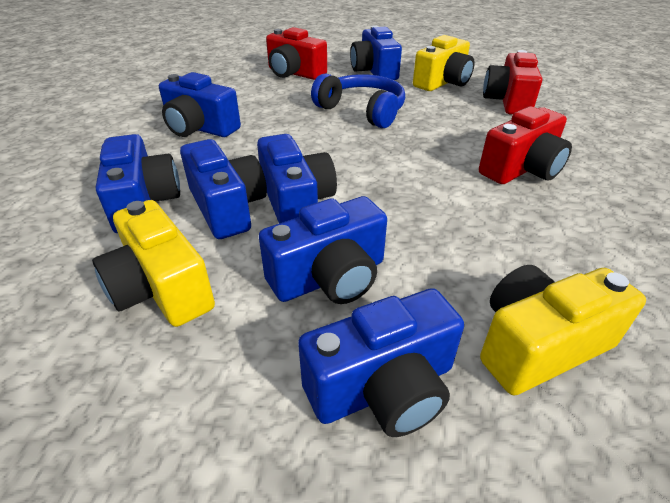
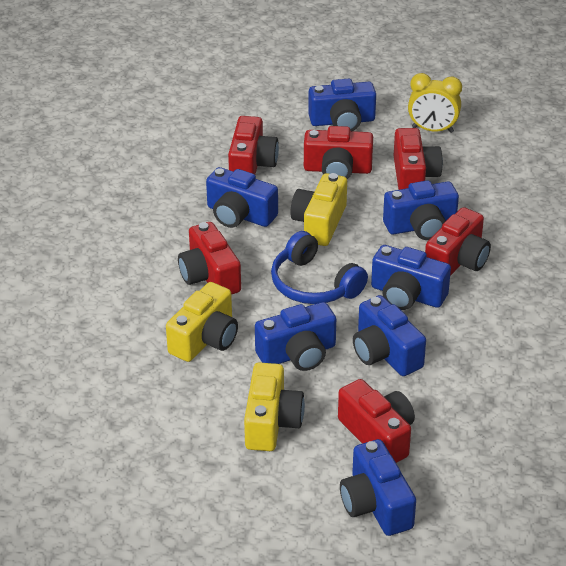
red camera: 3 -> 6
yellow clock: 0 -> 1

